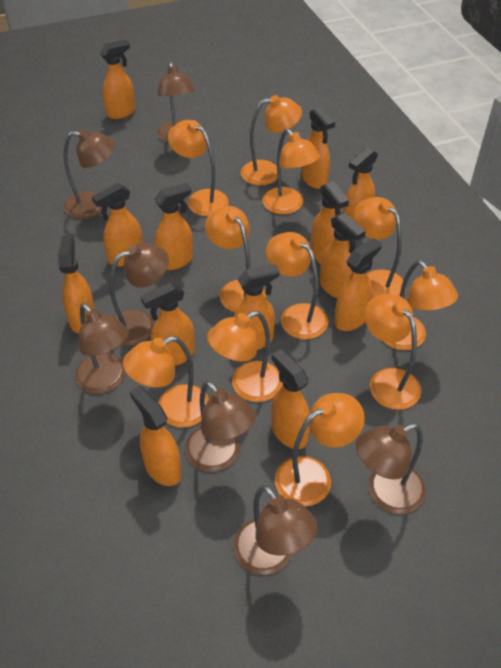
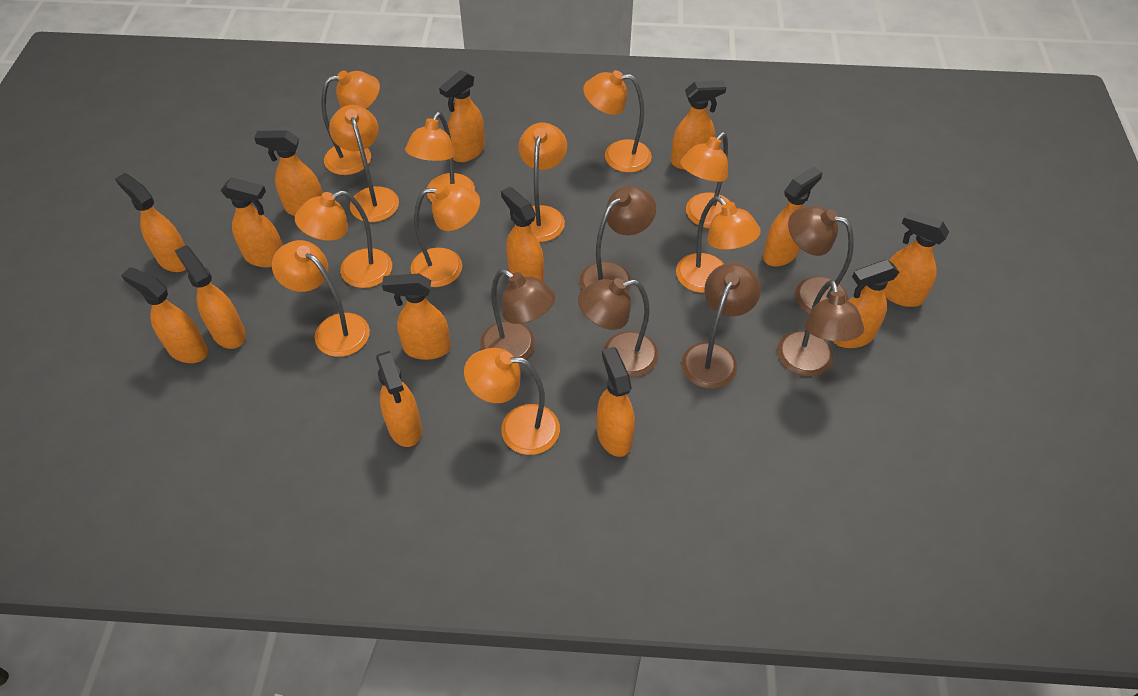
brown lamp: 7 -> 6
orange spray bottle: 13 -> 14

